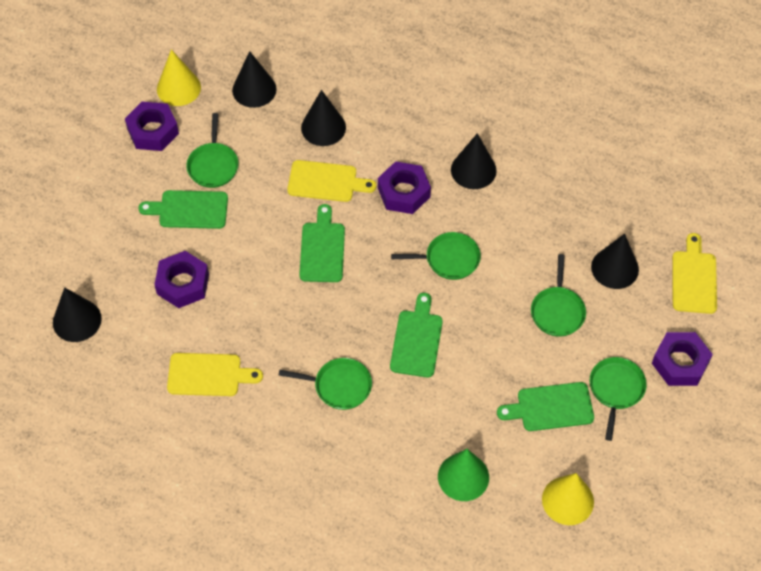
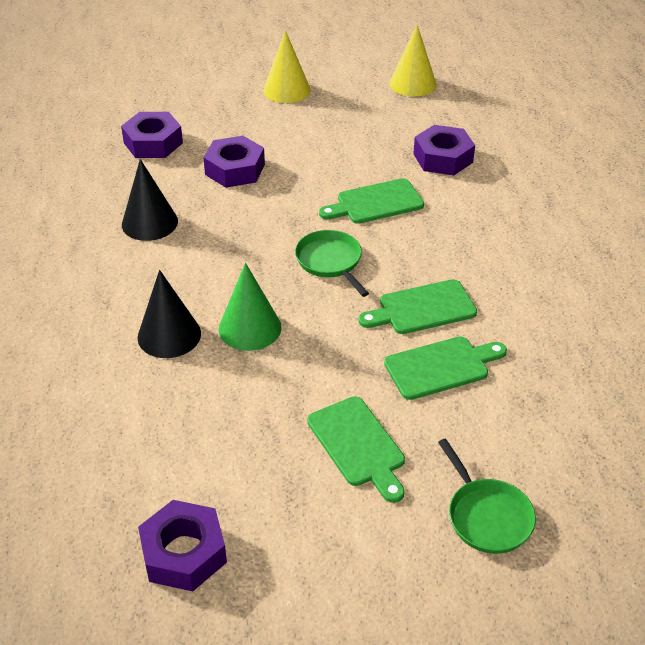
black cone: 5 -> 2
green pan: 5 -> 2
yellow cutting board: 3 -> 0

